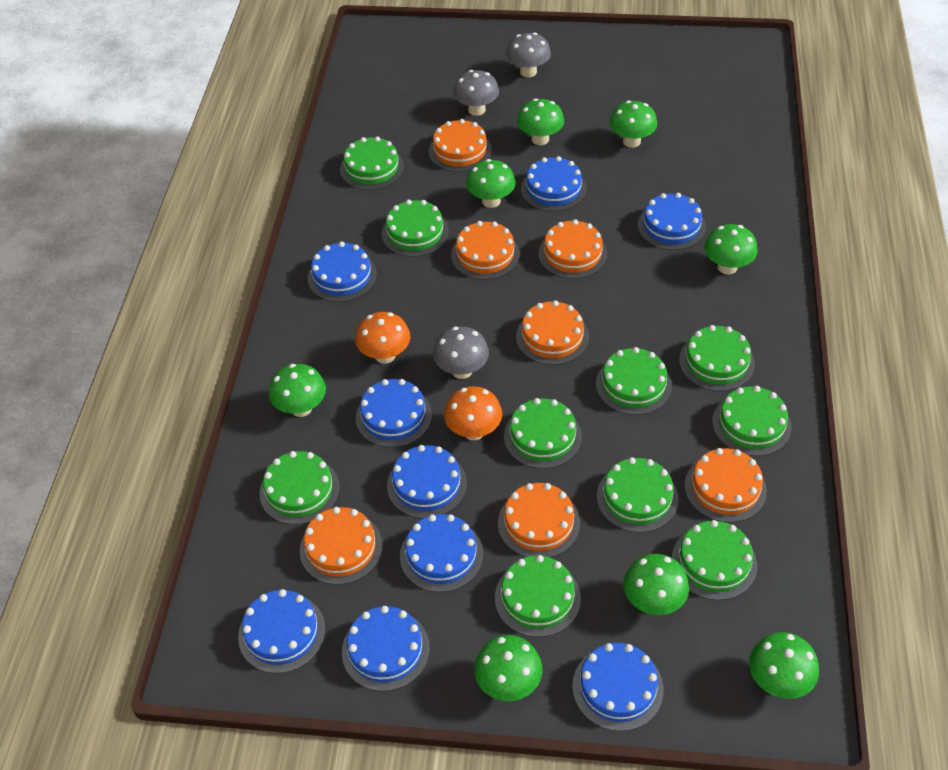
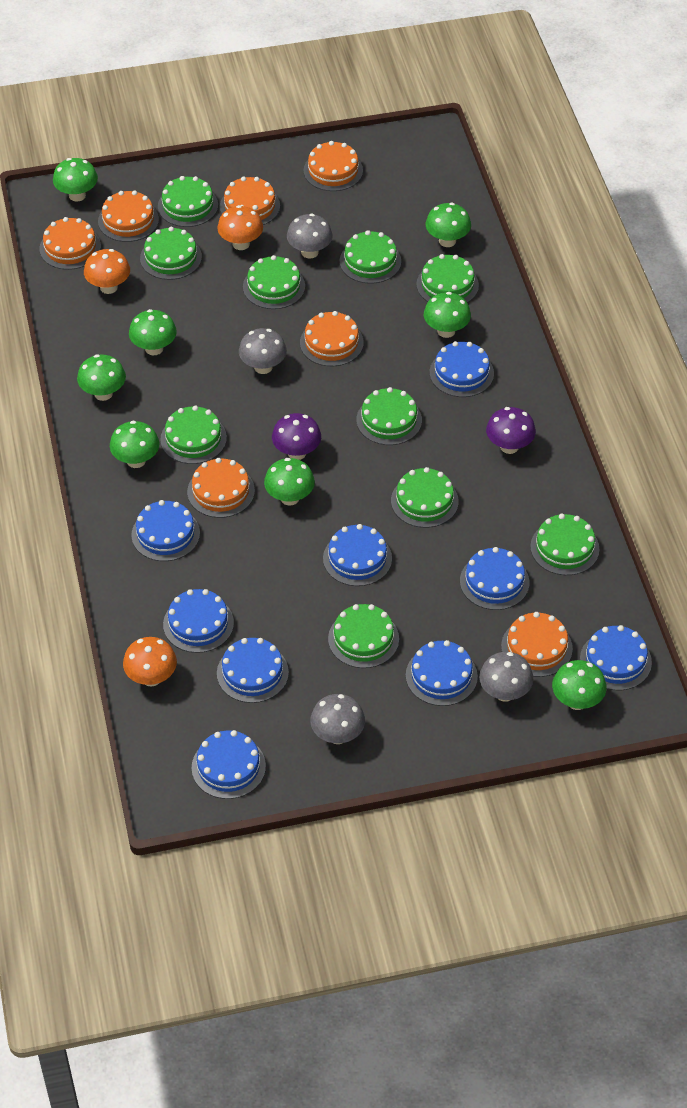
grey mushroom: 3 -> 4
orange mushroom: 2 -> 3
purple mushroom: 0 -> 2

